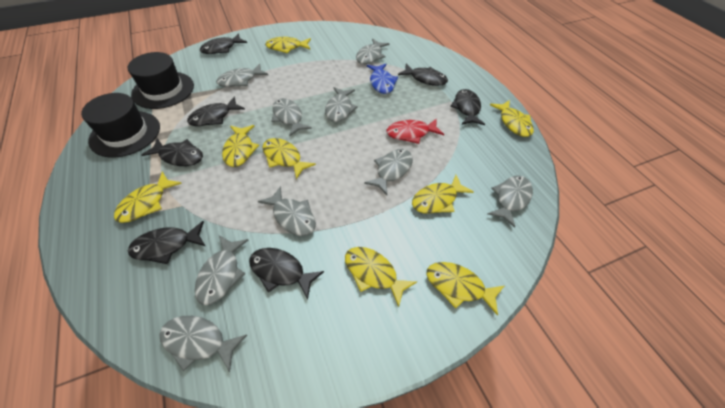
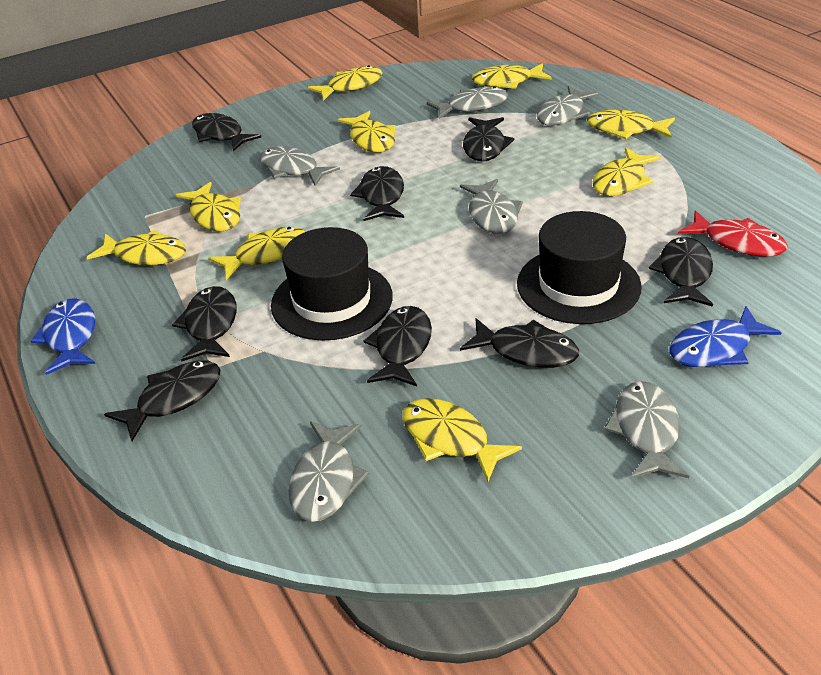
black fish: 7 -> 8
blue fish: 1 -> 2
grey fish: 9 -> 6
yellow fish: 8 -> 9

